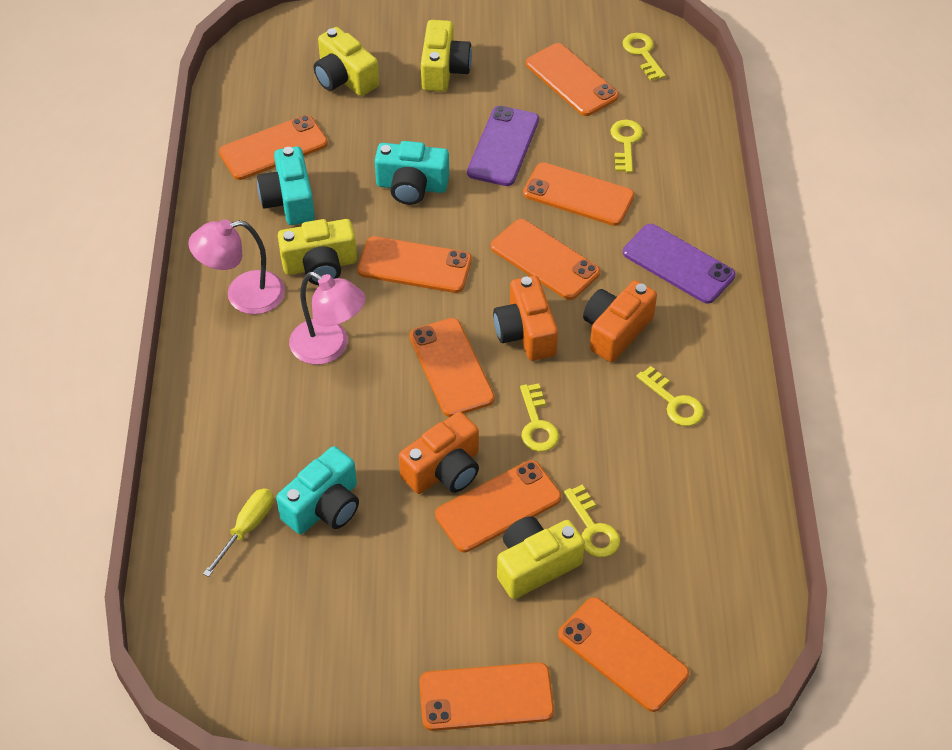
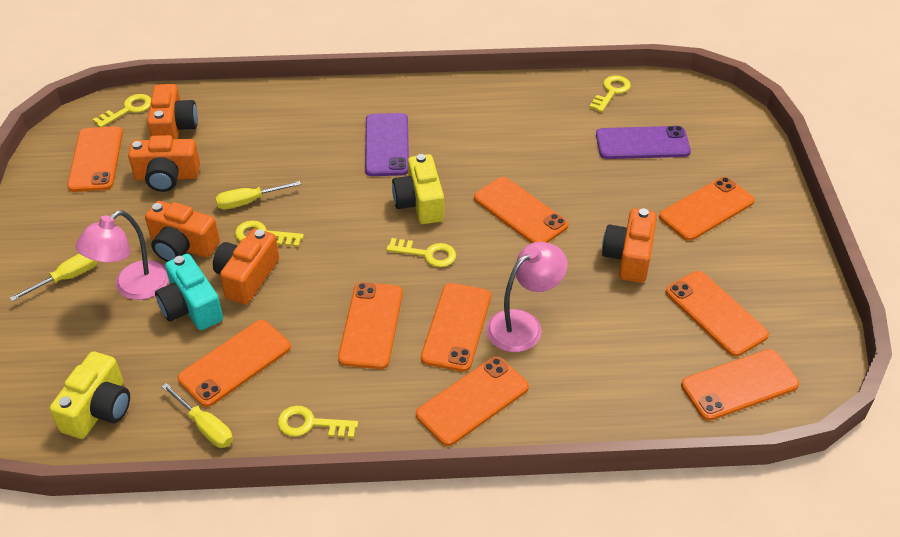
orange camera: 3 -> 5
turquoise camera: 3 -> 1
yellow camera: 4 -> 2
yellow screwdriver: 1 -> 3

